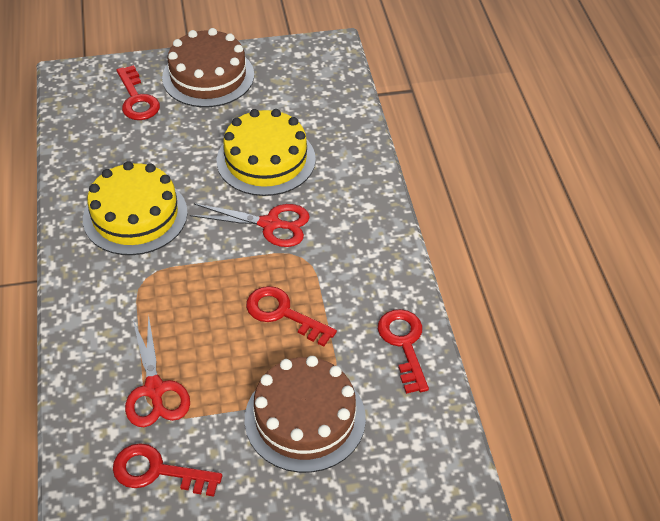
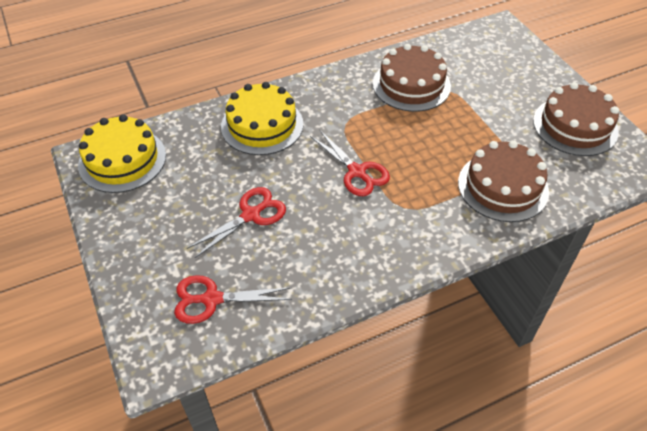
brown cake: 2 -> 3
red key: 4 -> 0
red scissors: 2 -> 3

